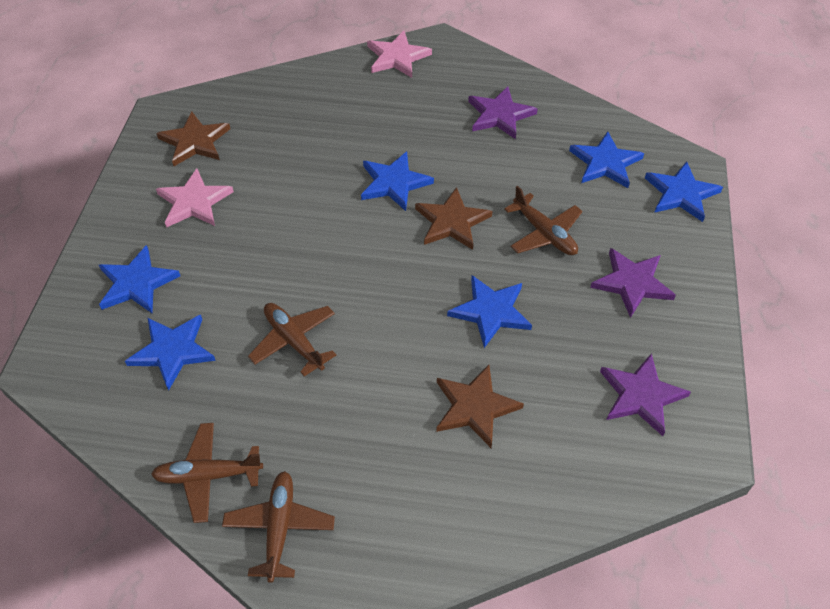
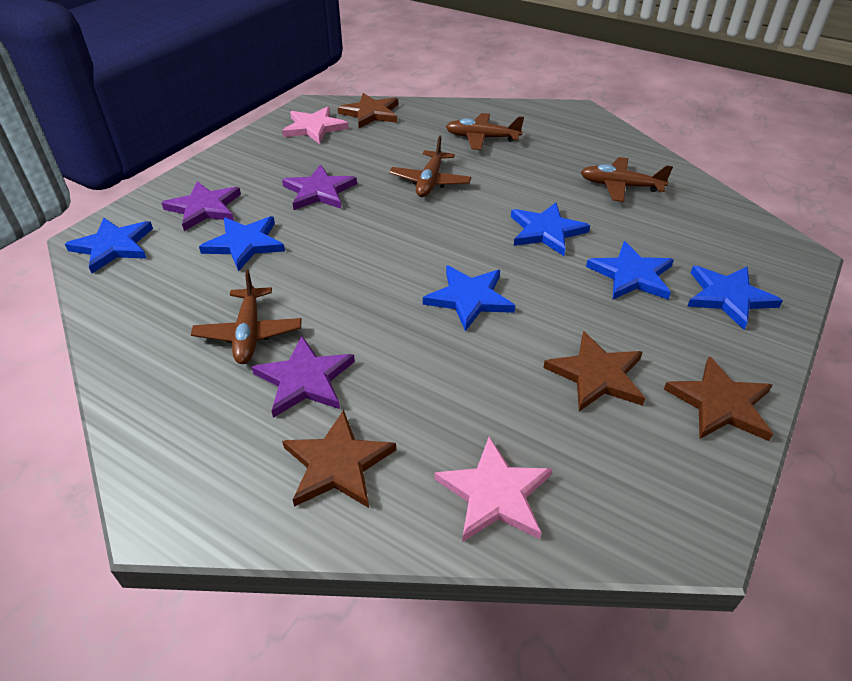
brown star: 3 -> 4

